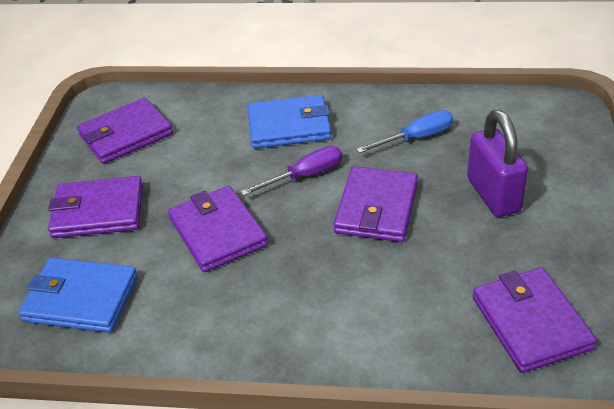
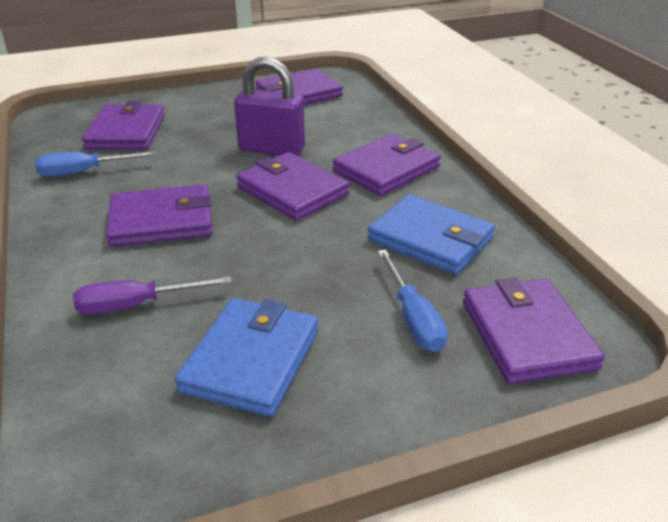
blue screwdriver: 1 -> 2
purple wallet: 5 -> 6

